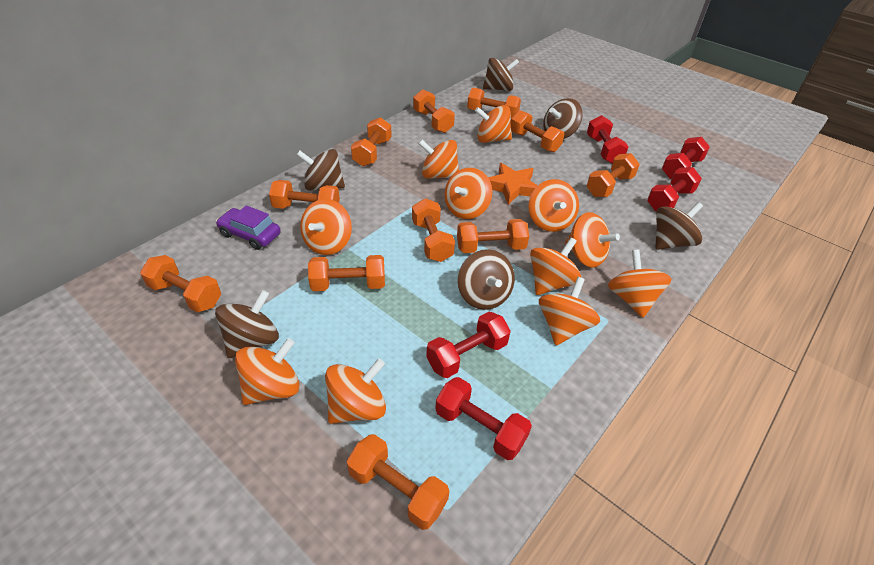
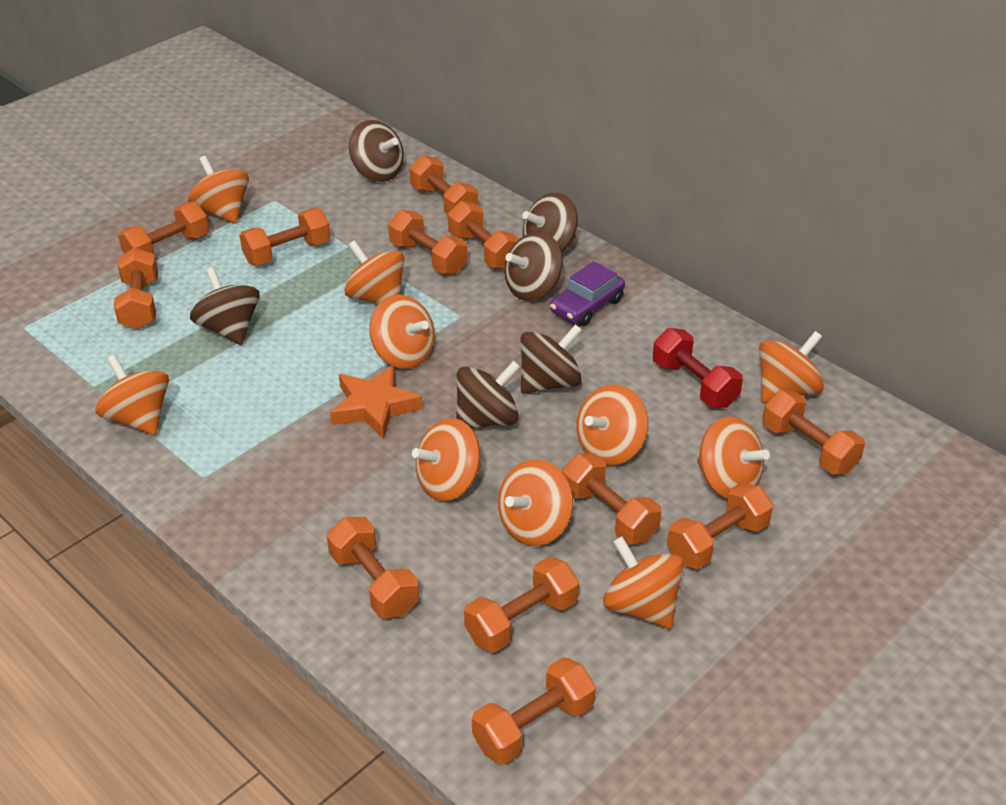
orange dumbbell: 11 -> 12
orange spinning top: 11 -> 10
red dumbbell: 5 -> 1

